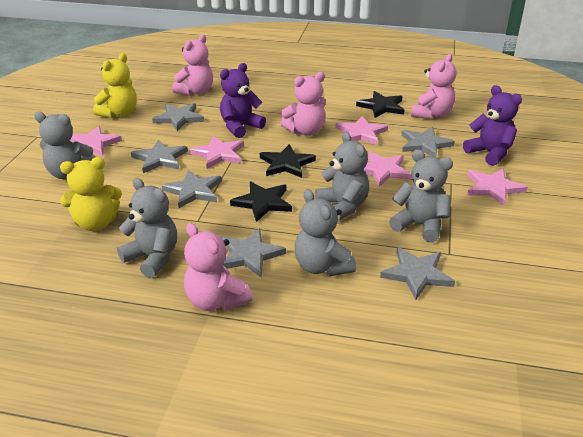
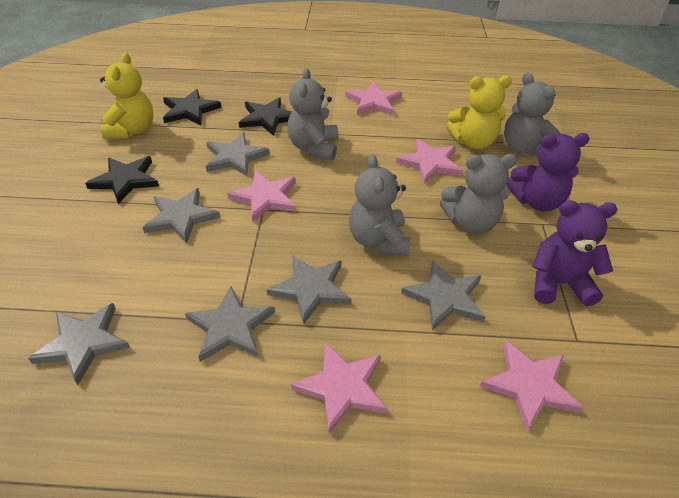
grey teddy bear: 5 -> 4
pink teddy bear: 4 -> 0

